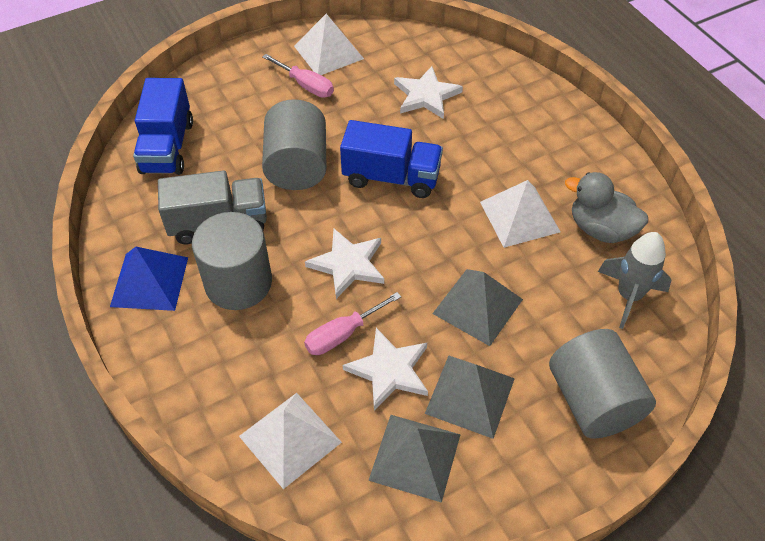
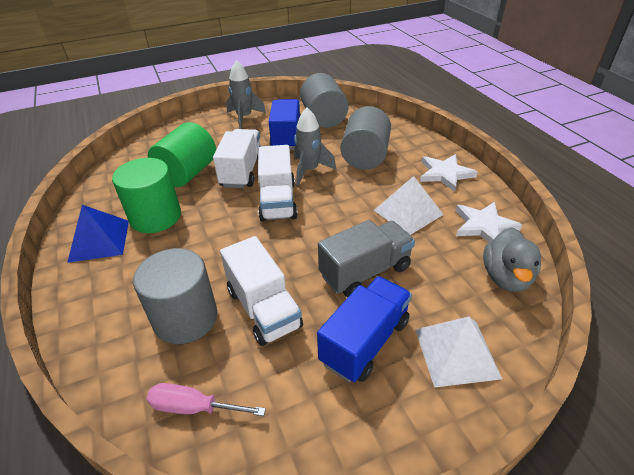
green cylinder: 0 -> 2
grey pyramid: 3 -> 0
grey rocket: 1 -> 2
pink screwdriver: 2 -> 1
white pyramid: 3 -> 2
white star: 3 -> 2
white truck: 0 -> 3

